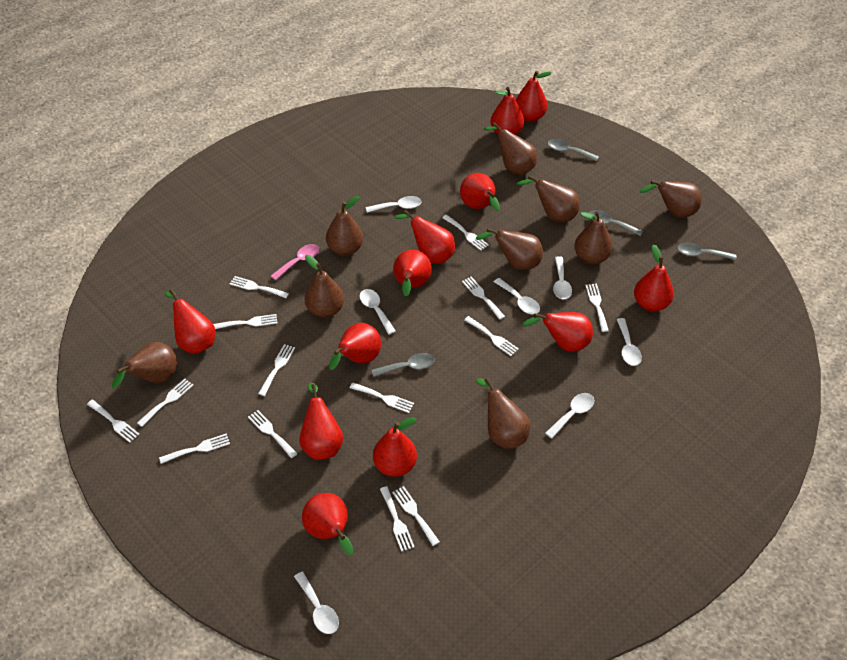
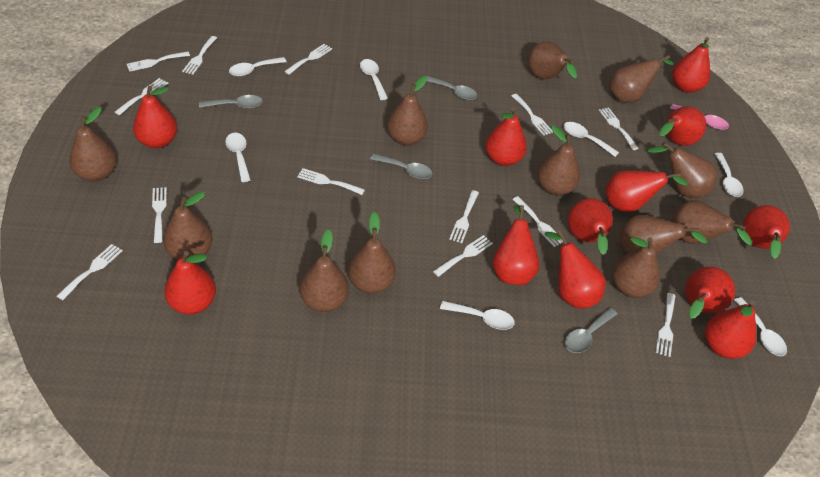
brown pear: 9 -> 12
white fork: 14 -> 13

